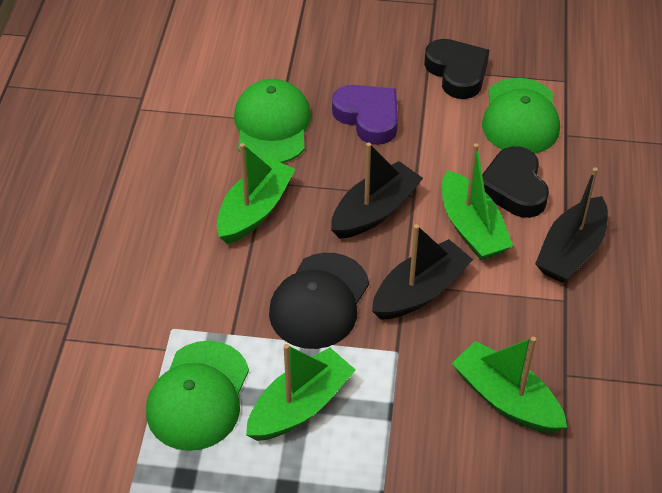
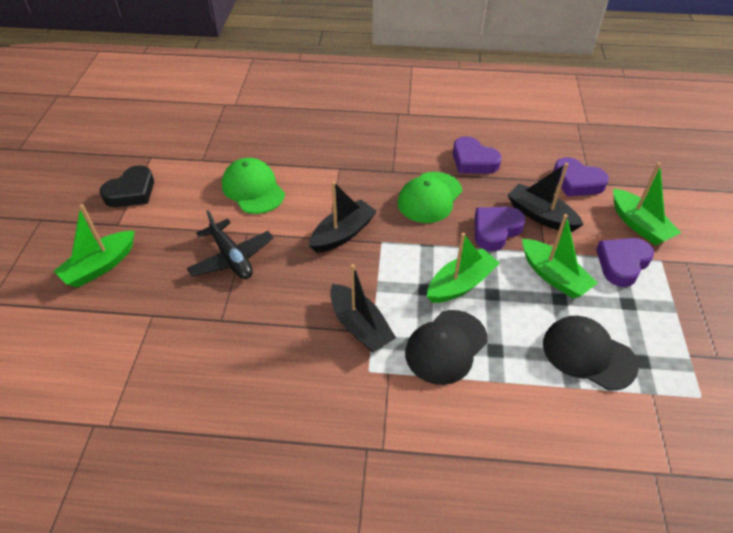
black cap: 1 -> 2
black heart: 2 -> 1
black plane: 0 -> 1
green cap: 3 -> 2
purple heart: 1 -> 4

